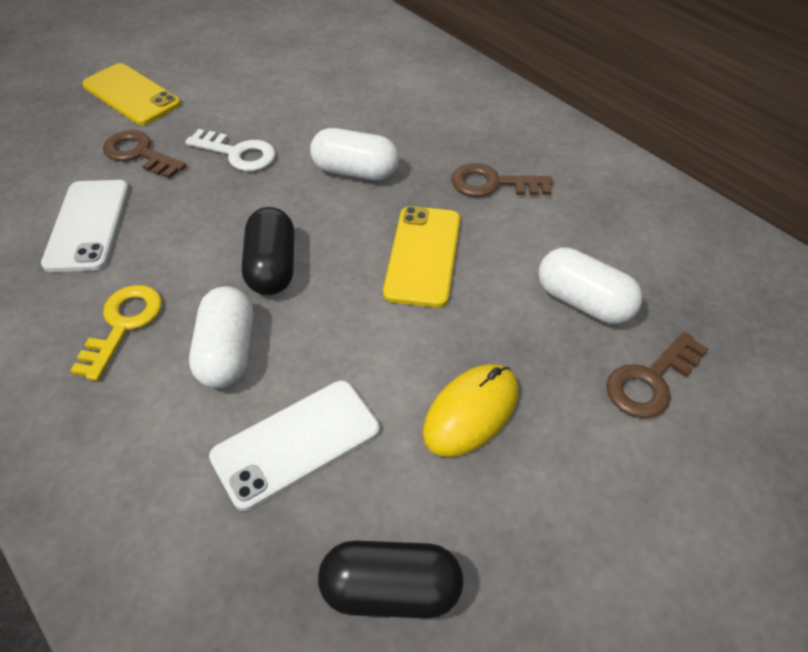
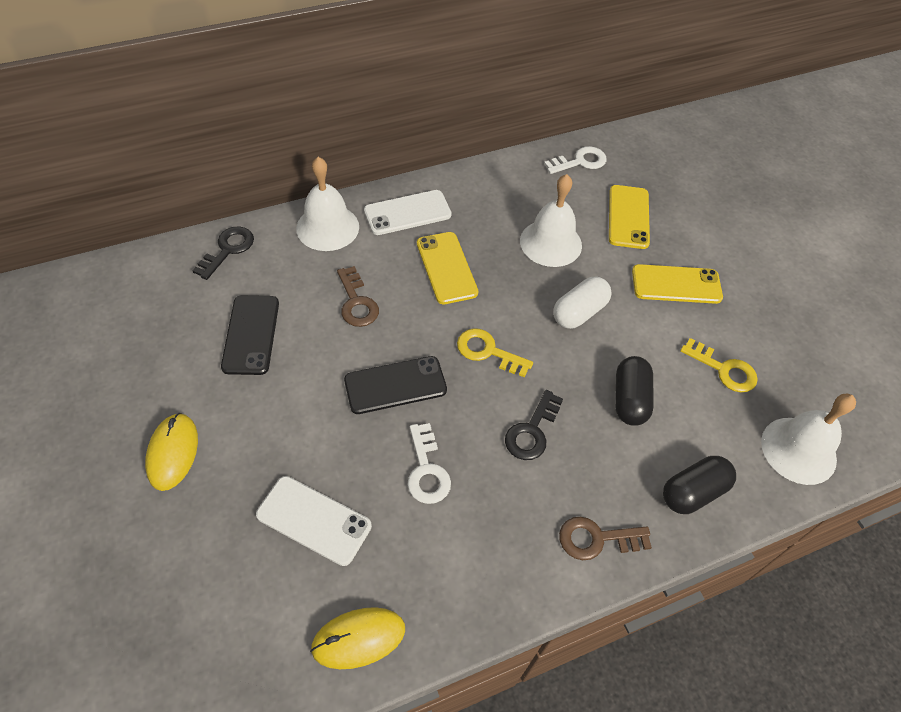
black key: 0 -> 2
black phone: 0 -> 2
brown key: 3 -> 2
white bell: 0 -> 3
white capsule: 3 -> 1
white key: 1 -> 2
yellow key: 1 -> 2
yellow mouse: 1 -> 2
yellow phone: 2 -> 3

